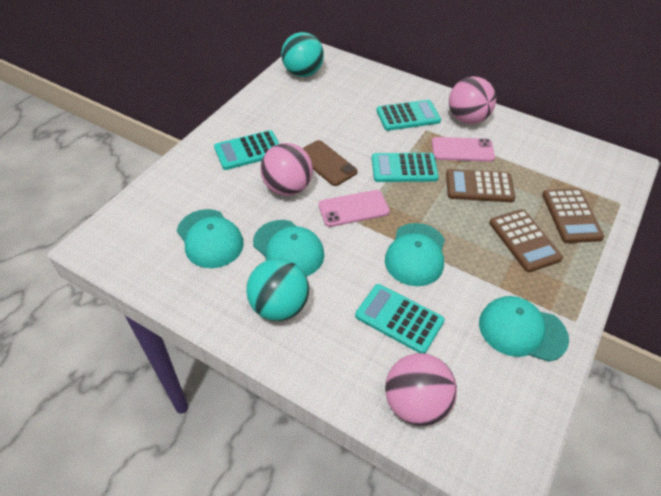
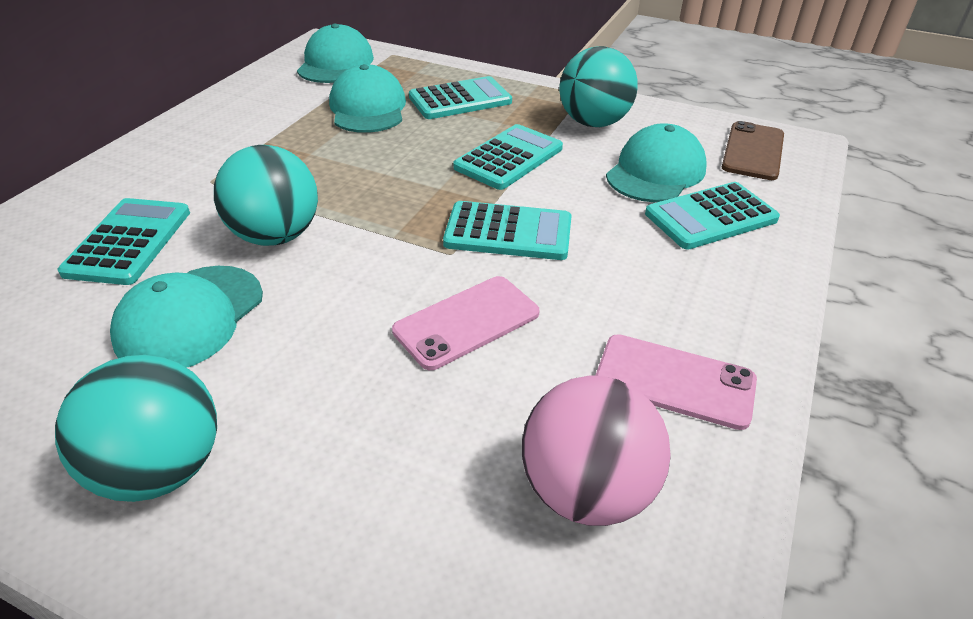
brown calculator: 3 -> 0
pink ball: 3 -> 1
turquoise ball: 2 -> 3
turquoise calculator: 4 -> 5

